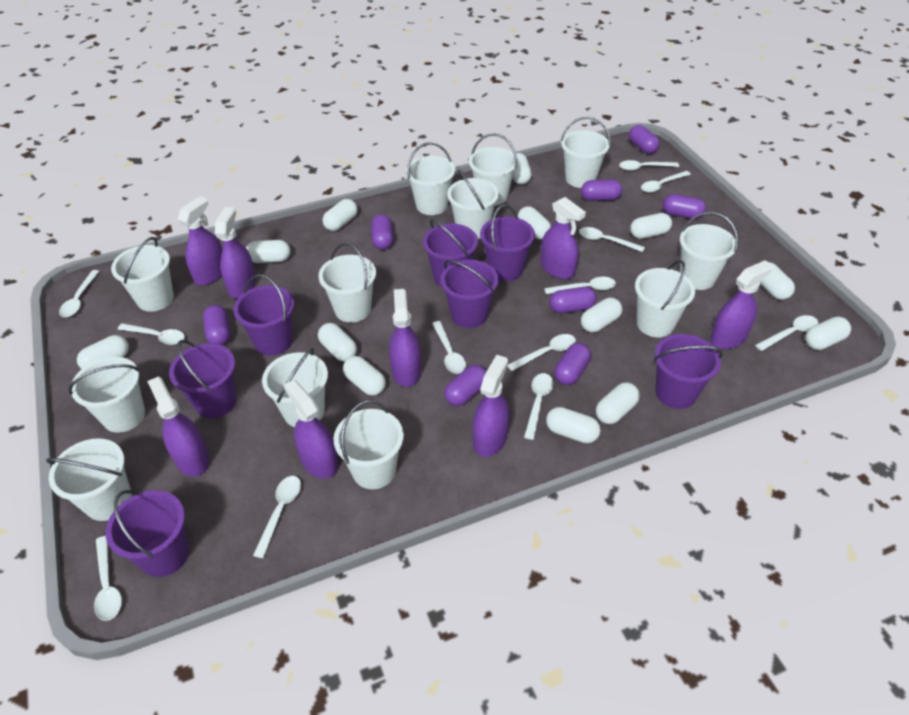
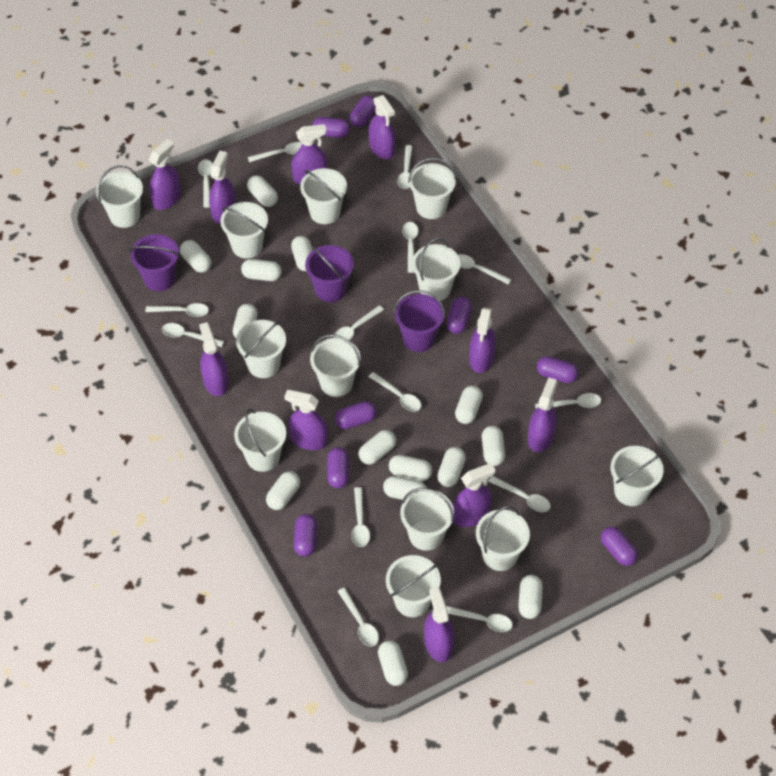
purple bucket: 7 -> 3
purple spray bottle: 8 -> 10
white capsule: 13 -> 14
white spoon: 12 -> 14

